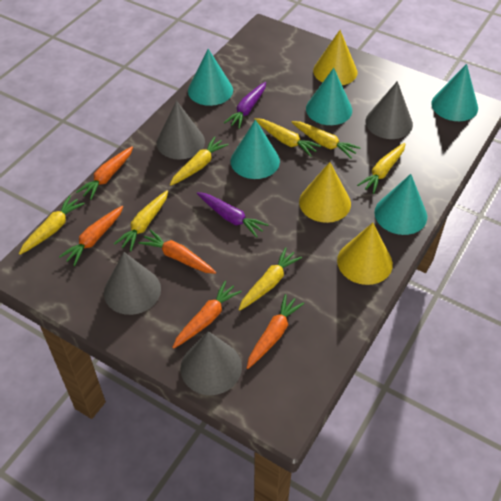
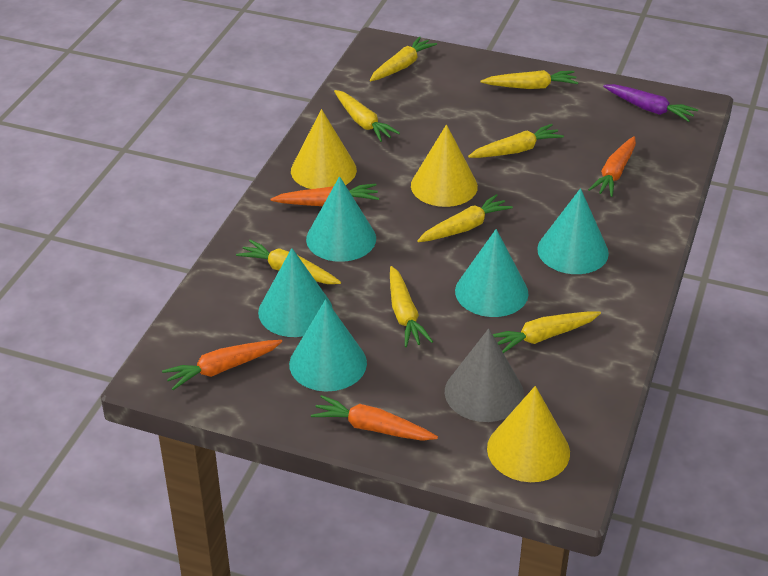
grey cone: 4 -> 1
orange carrot: 5 -> 4
purple carrot: 2 -> 1
yellow carrot: 7 -> 8

